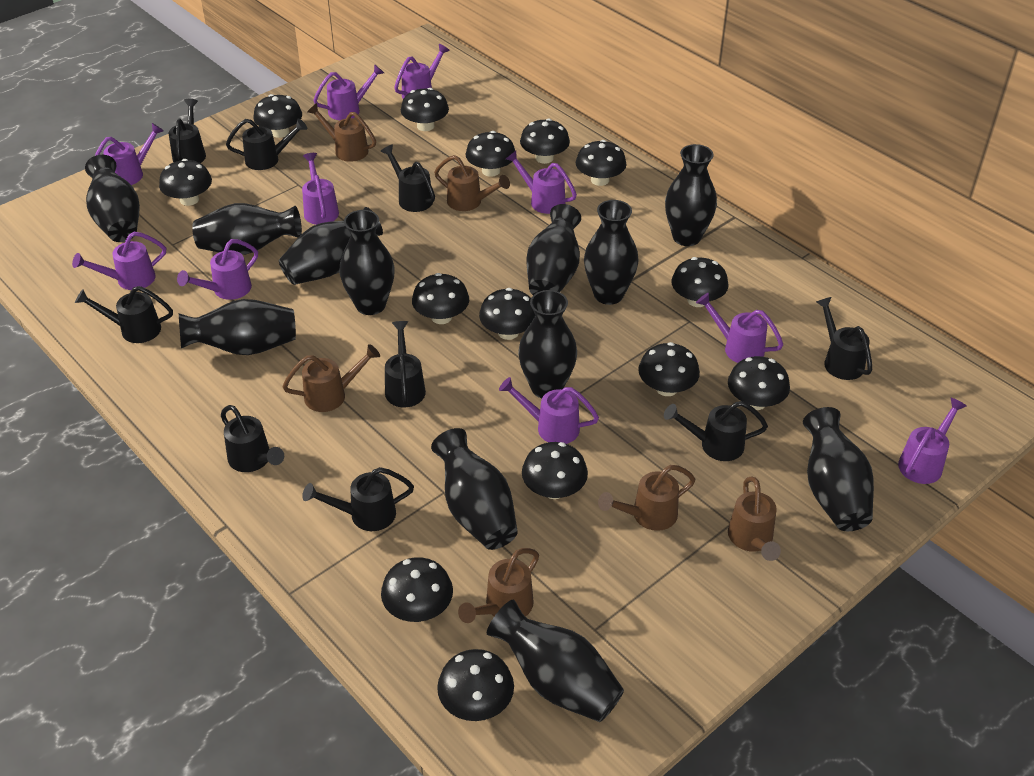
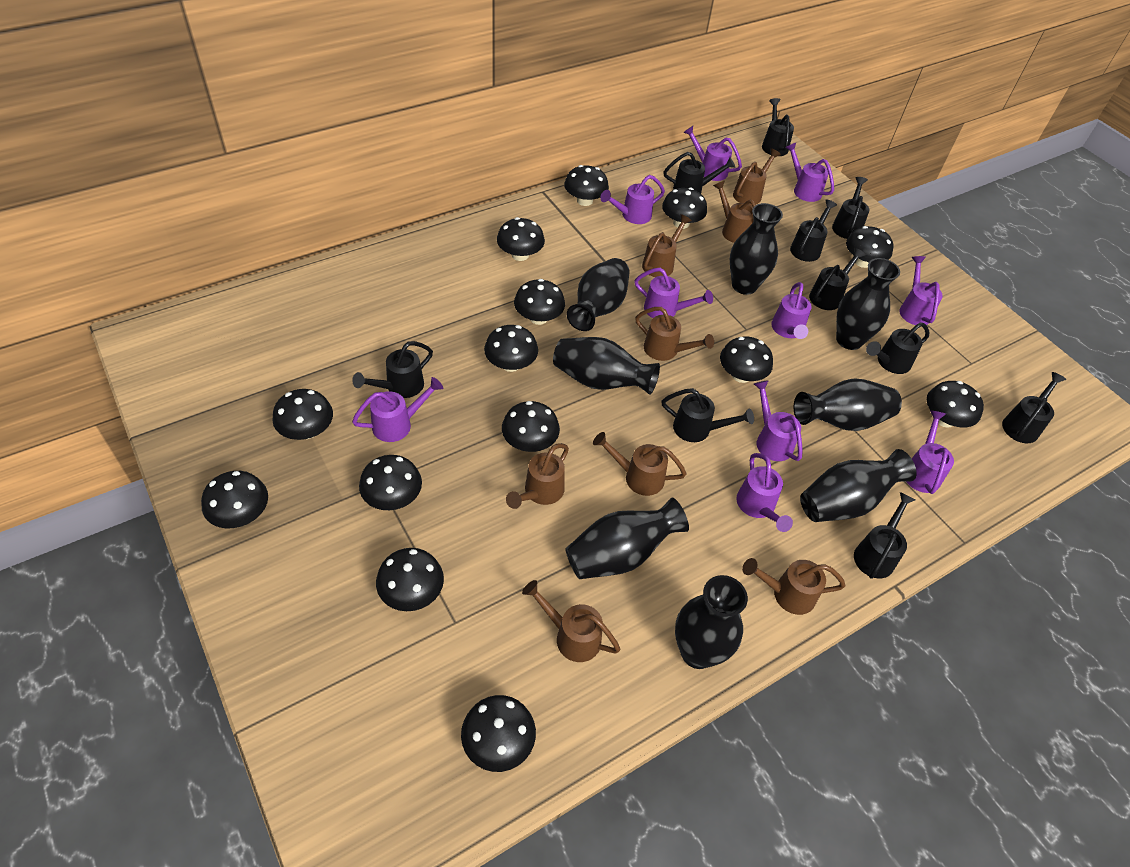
black vase: 12 -> 8
black watering can: 9 -> 10
brown watering can: 6 -> 8

